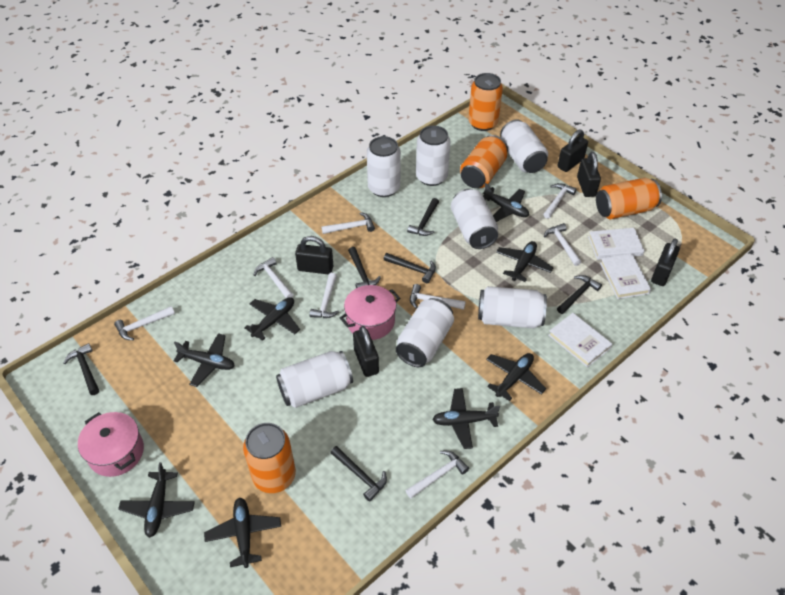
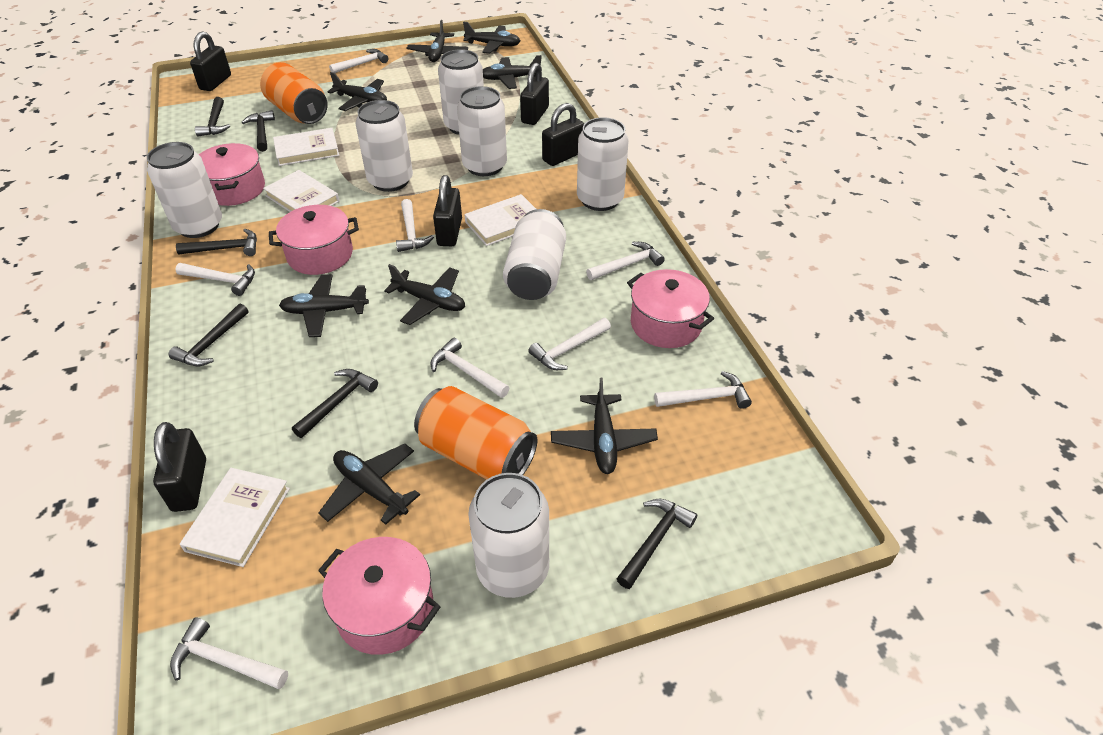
orange can: 4 -> 2
pink pot: 2 -> 4
white book: 3 -> 4

